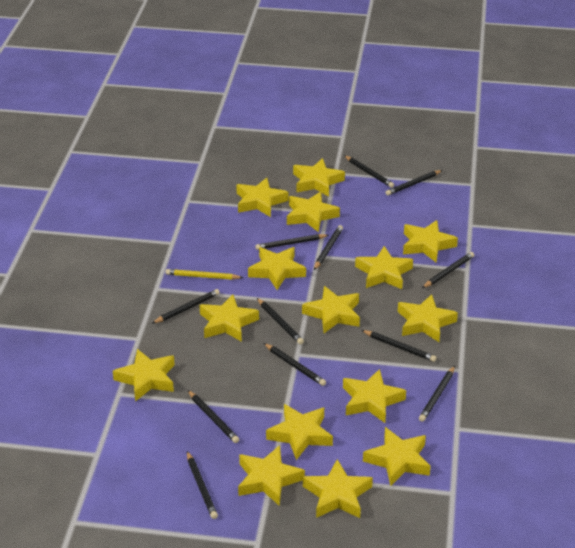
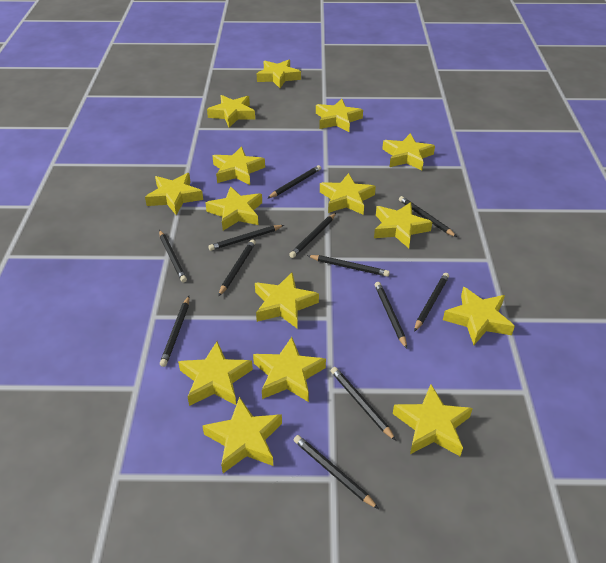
yellow pencil: 1 -> 0

